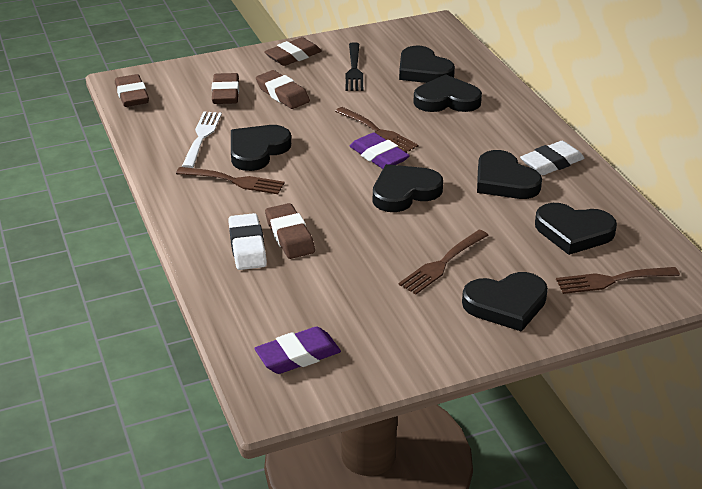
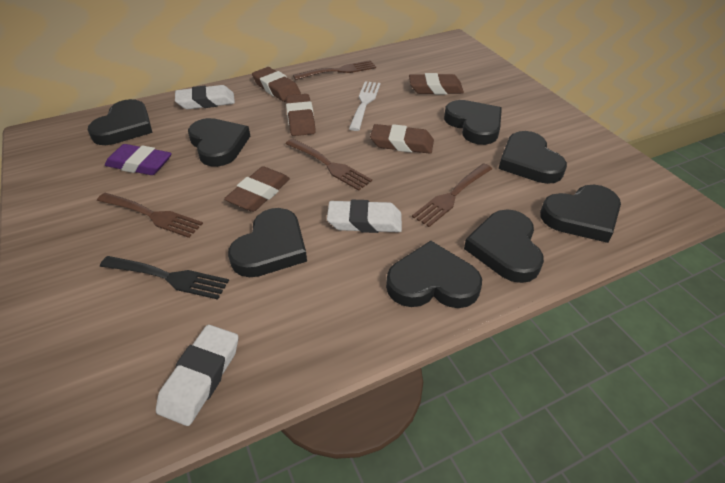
black heart: 7 -> 8
purple eraser: 2 -> 1
white eraser: 2 -> 3

